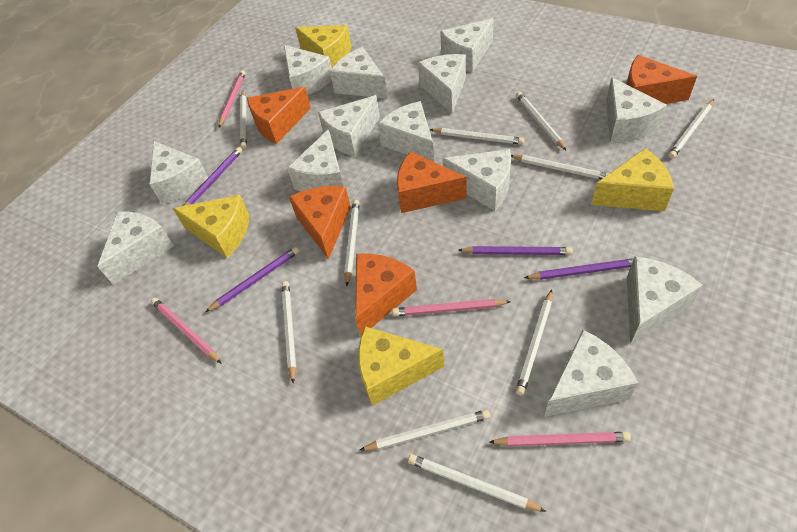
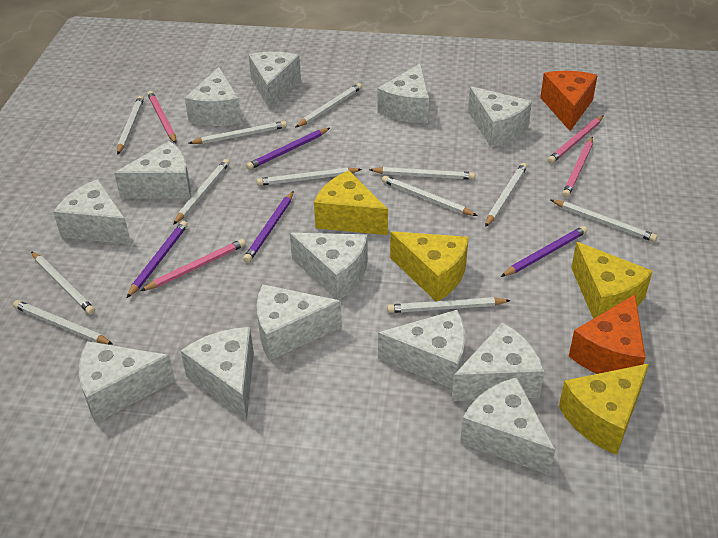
orange cheese: 5 -> 2
white pencil: 10 -> 12

